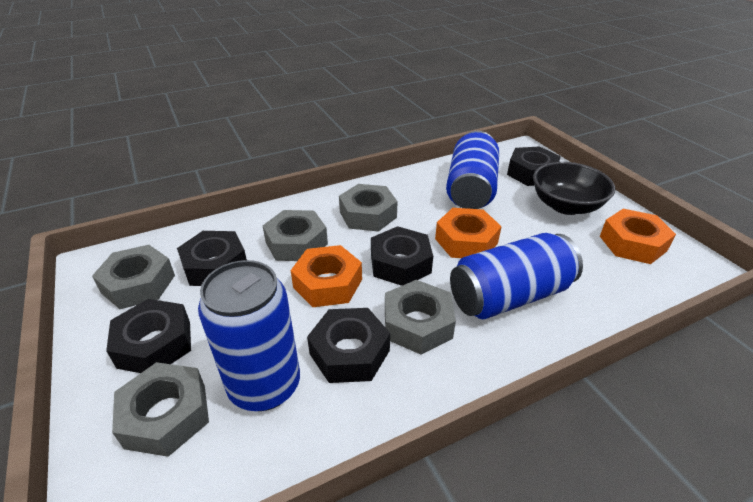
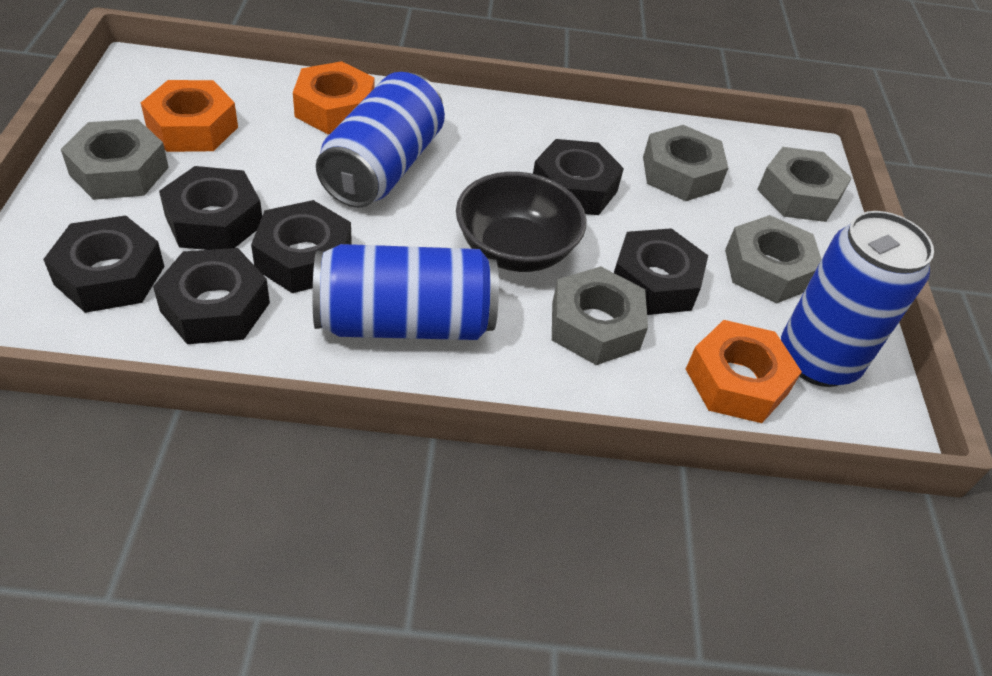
black nut: 5 -> 6

